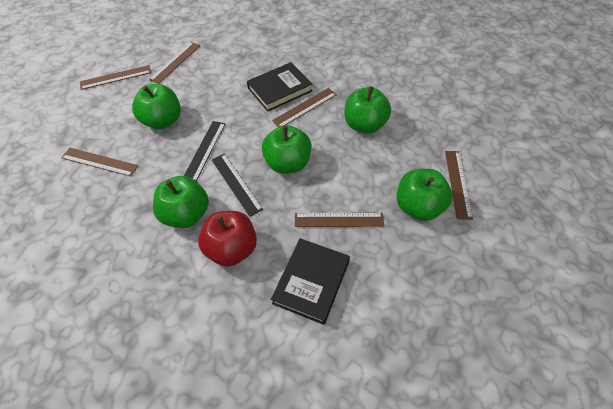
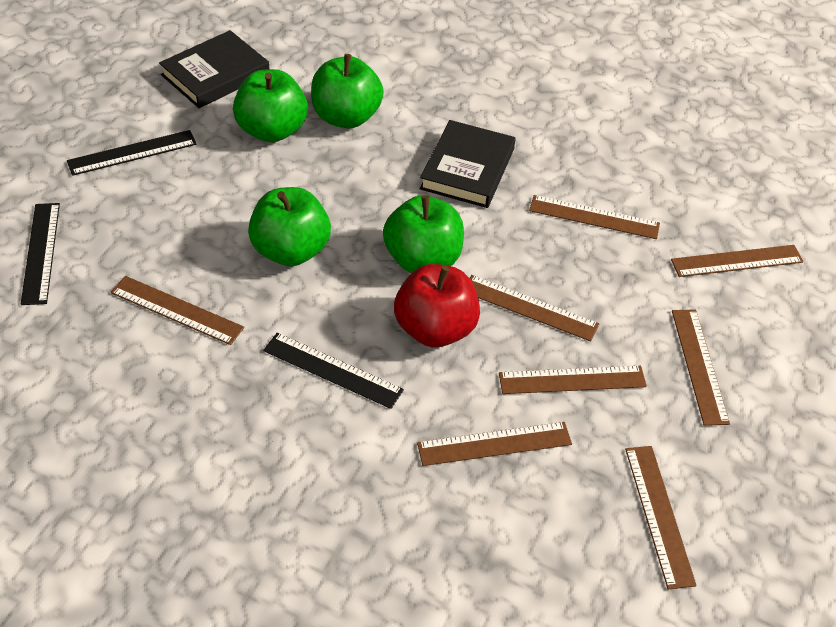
black ruler: 2 -> 3
brown ruler: 6 -> 8
green apple: 5 -> 4

